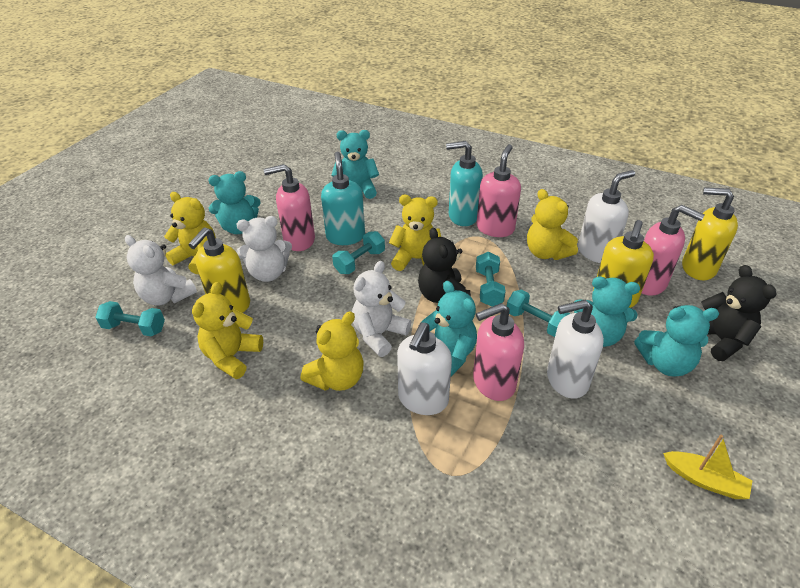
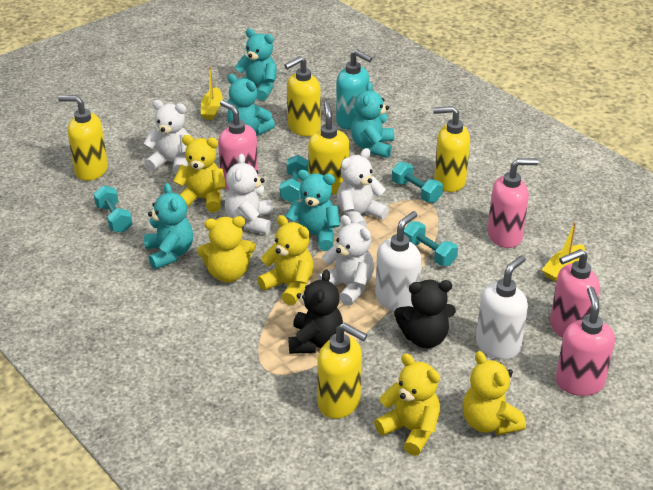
turquoise soap dispenser: 2 -> 1
white soap dispenser: 3 -> 2
white teddy bear: 3 -> 4
yellow boat: 1 -> 2
yellow soap dispenser: 3 -> 5

